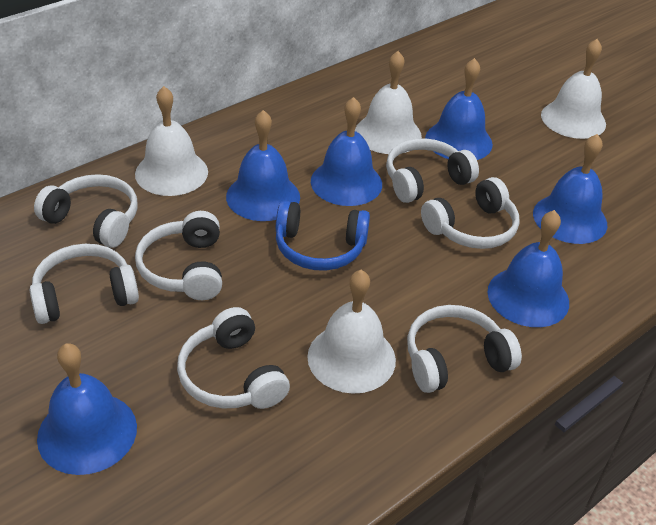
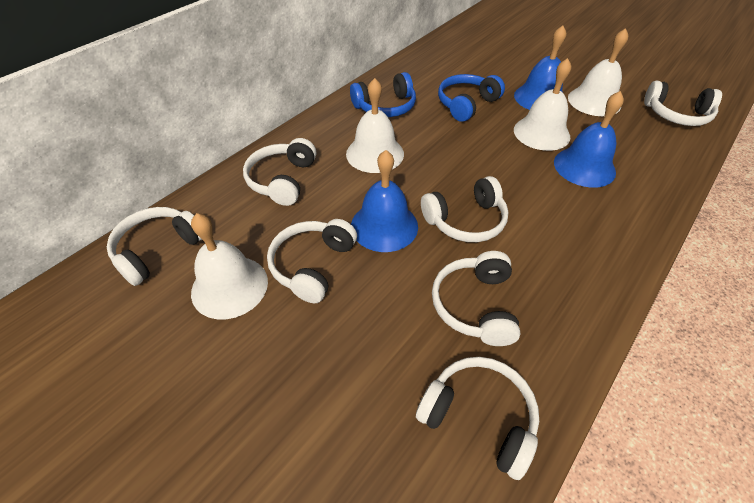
blue bell: 6 -> 3
blue headphones: 1 -> 2

